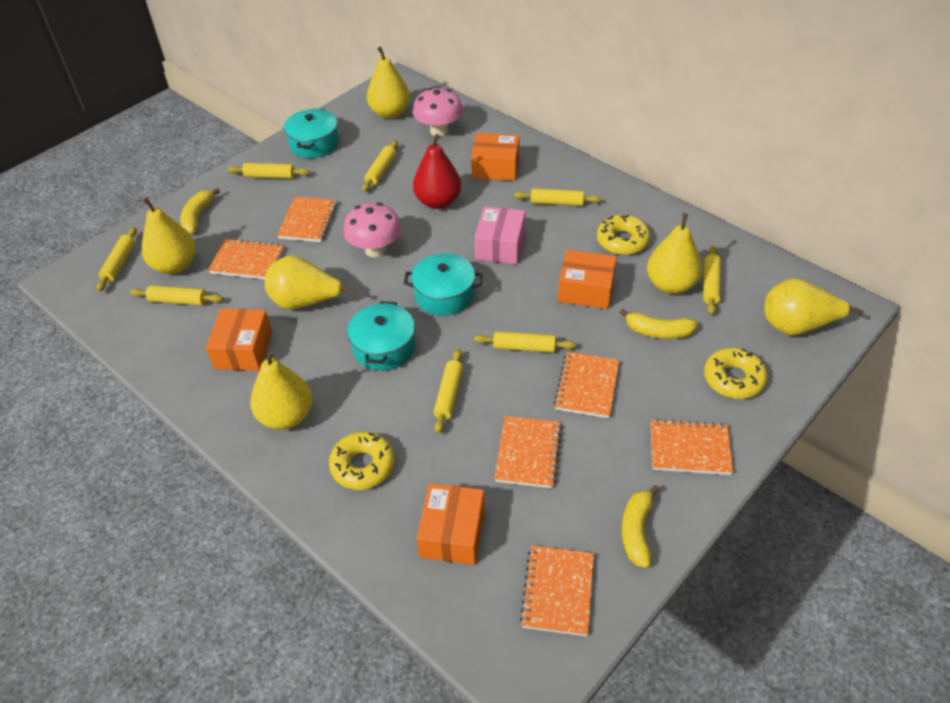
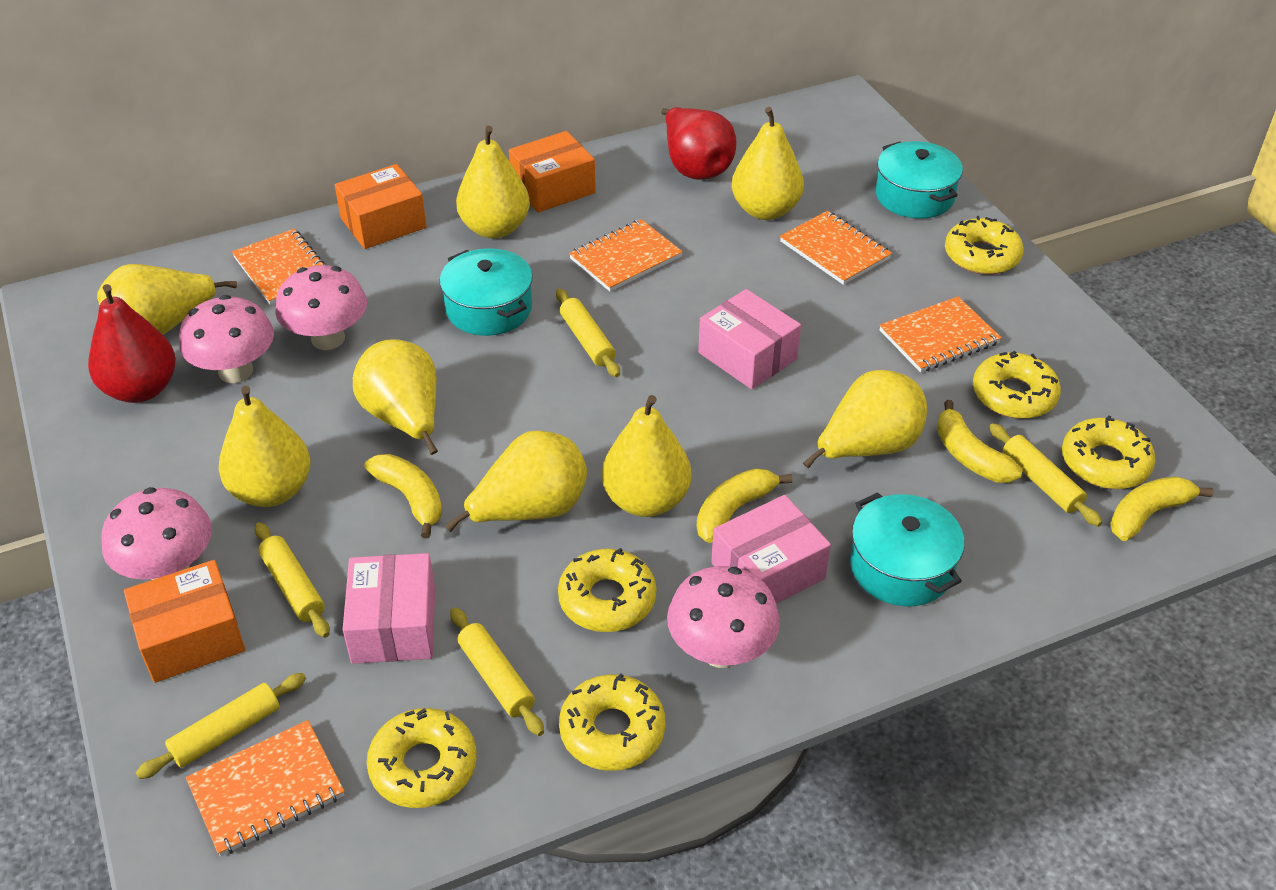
orange box: 4 -> 3
orange notebook: 6 -> 5
pink box: 1 -> 3
pink mushroom: 2 -> 4
red pear: 1 -> 2
yellow banana: 3 -> 4
yellow donut: 3 -> 6
yellow pear: 6 -> 8
yellow rolling pin: 8 -> 5

